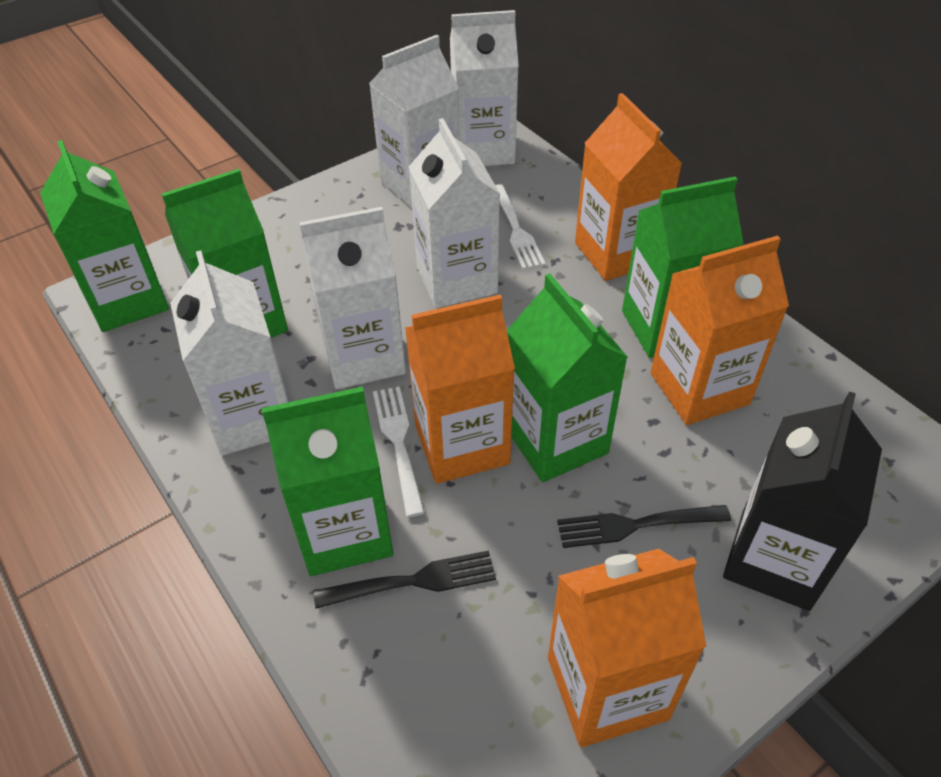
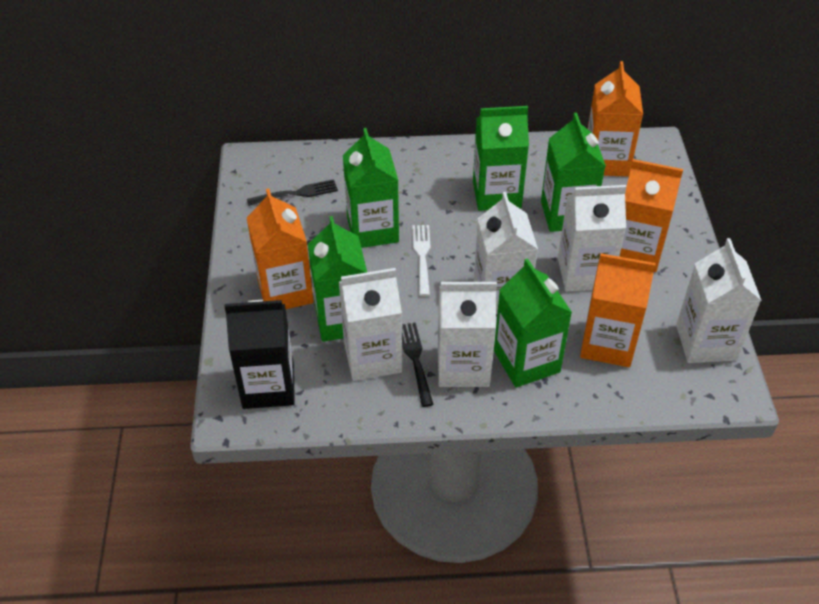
white fork: 2 -> 1

